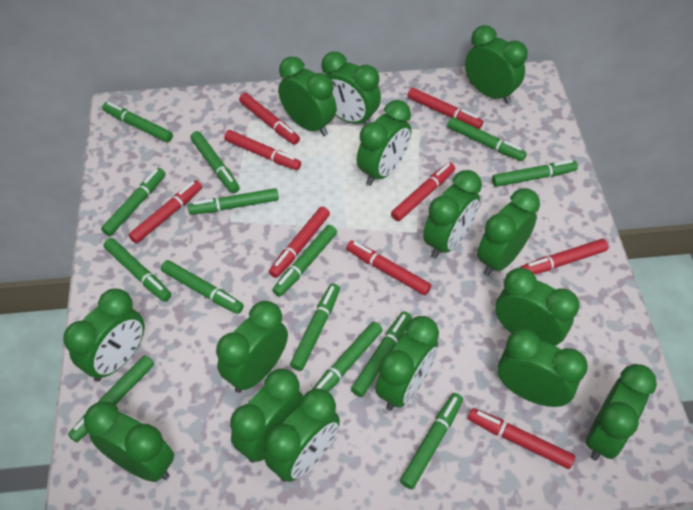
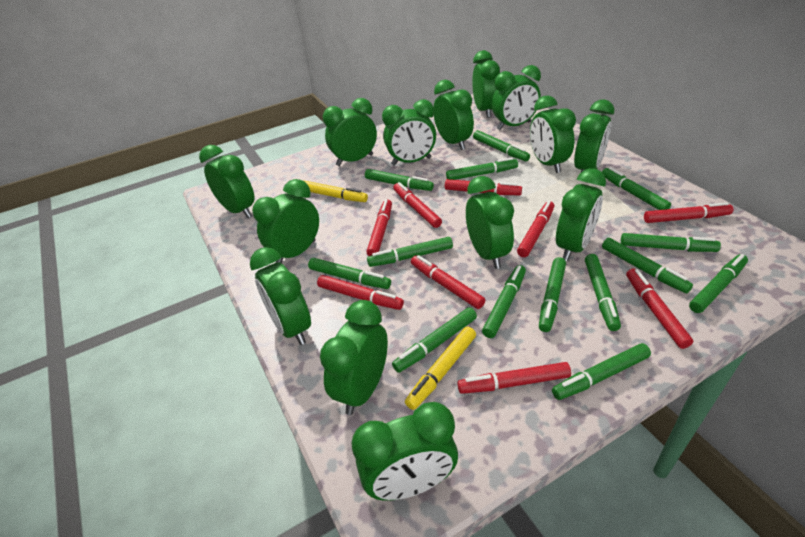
green clock: 15 -> 14
yellow marker: 0 -> 2

